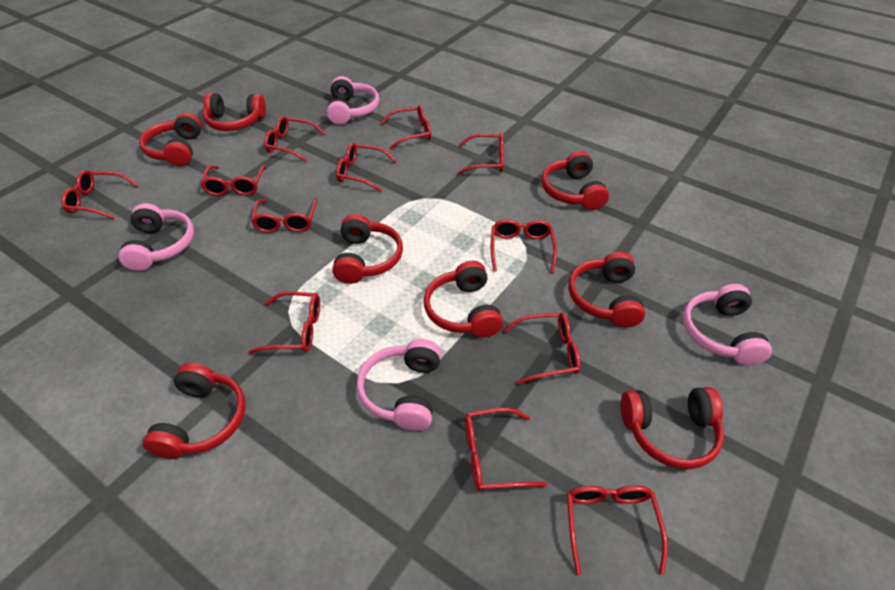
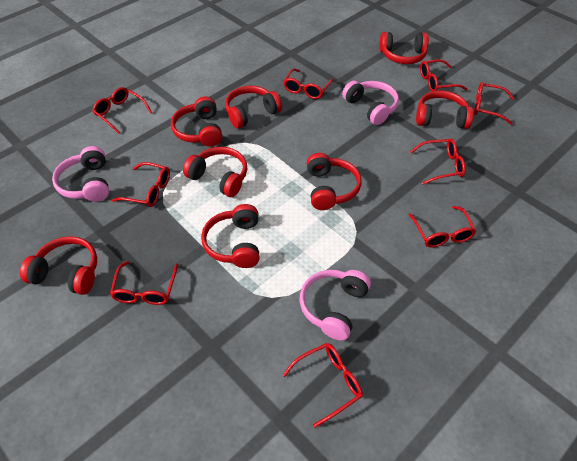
pink headphones: 4 -> 3
red glasses: 12 -> 9

